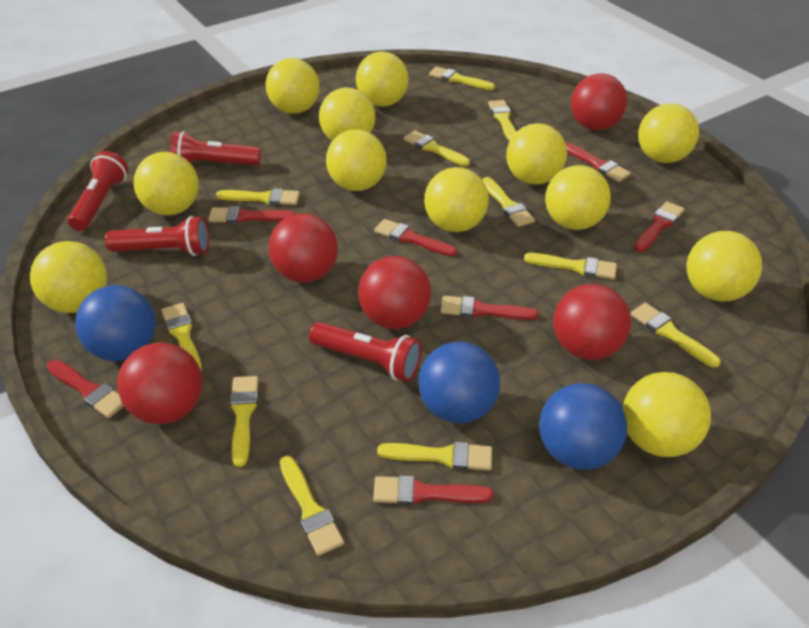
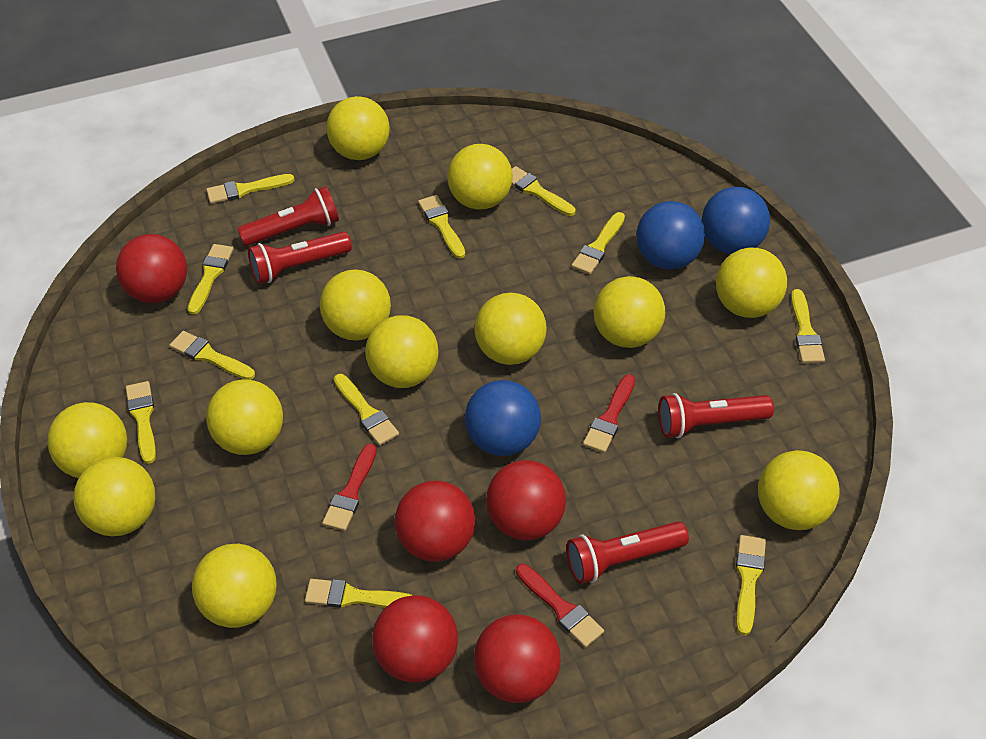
red brush: 7 -> 3

